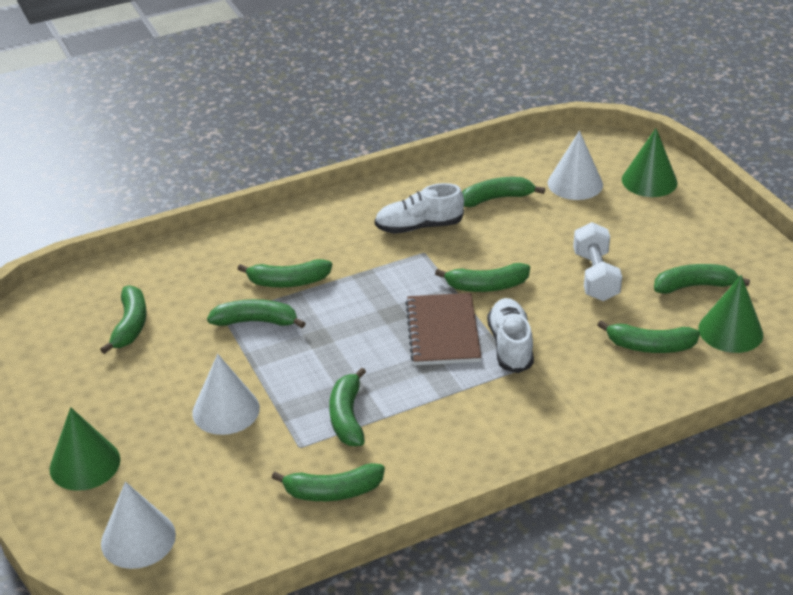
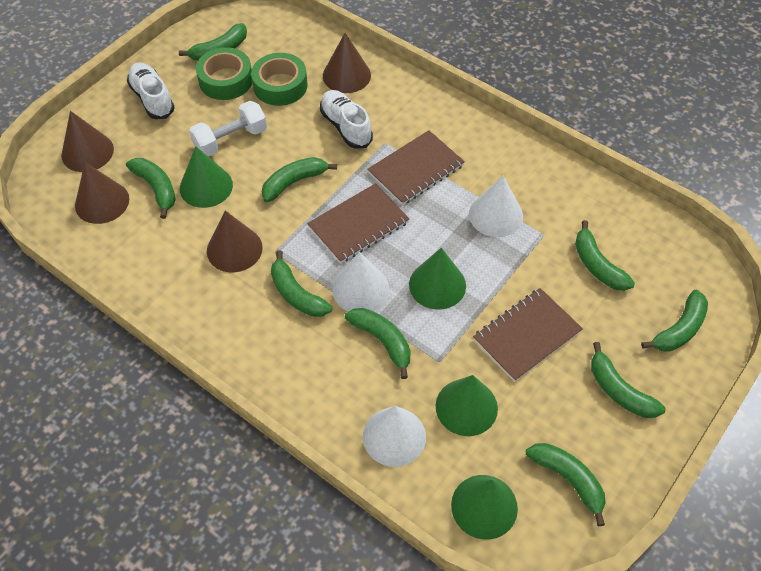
brown cone: 0 -> 4
brown notebook: 1 -> 3
green cone: 3 -> 4
green tape: 0 -> 2

